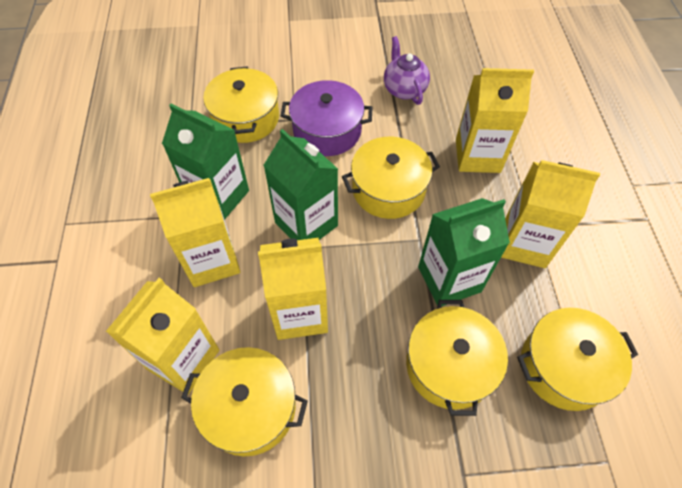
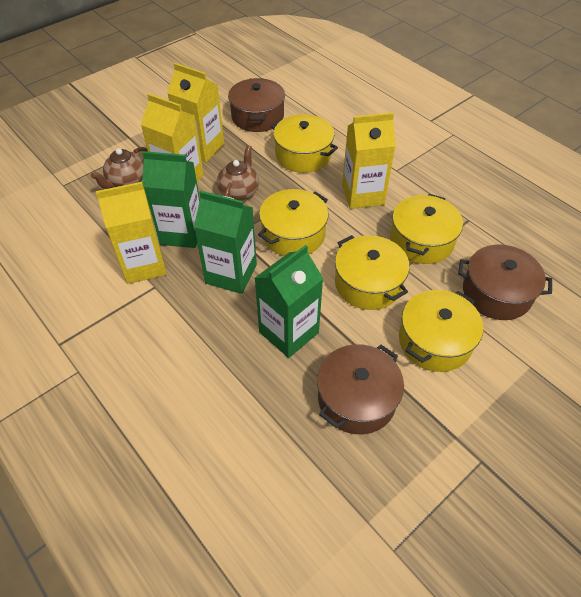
brown pot: 0 -> 3
brown teapot: 0 -> 2
purple pot: 1 -> 0
purple teapot: 1 -> 0
yellow carton: 5 -> 4

